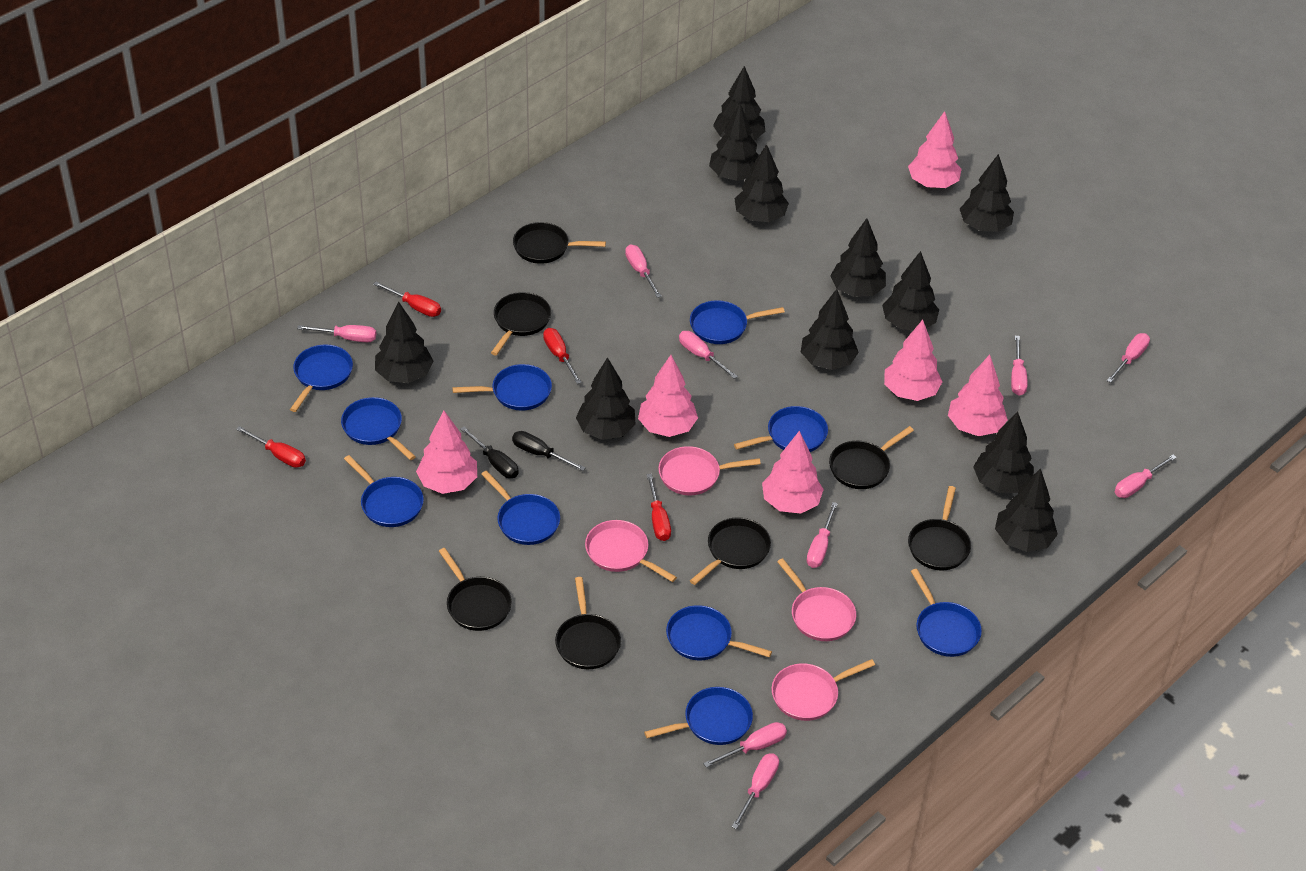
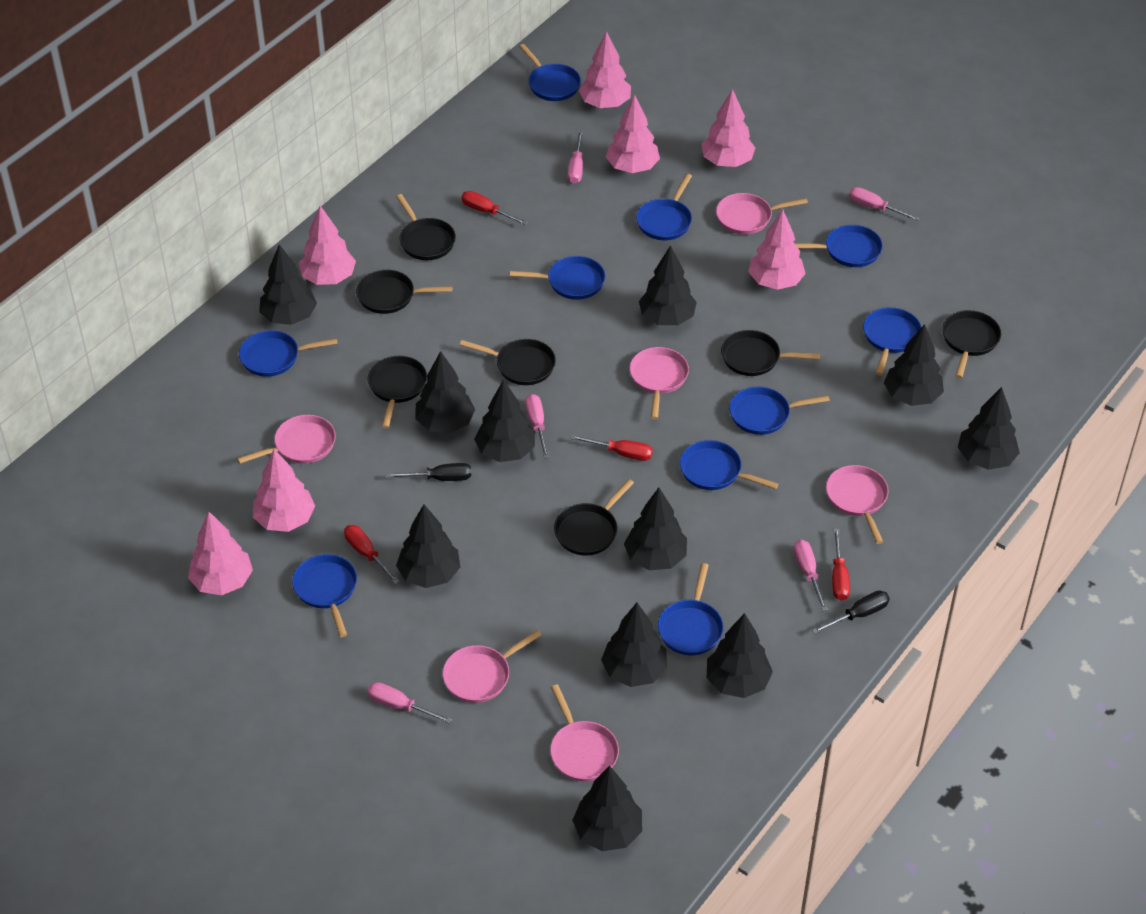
pink pan: 4 -> 6
pink screwdriver: 9 -> 5
pink tree: 6 -> 7

